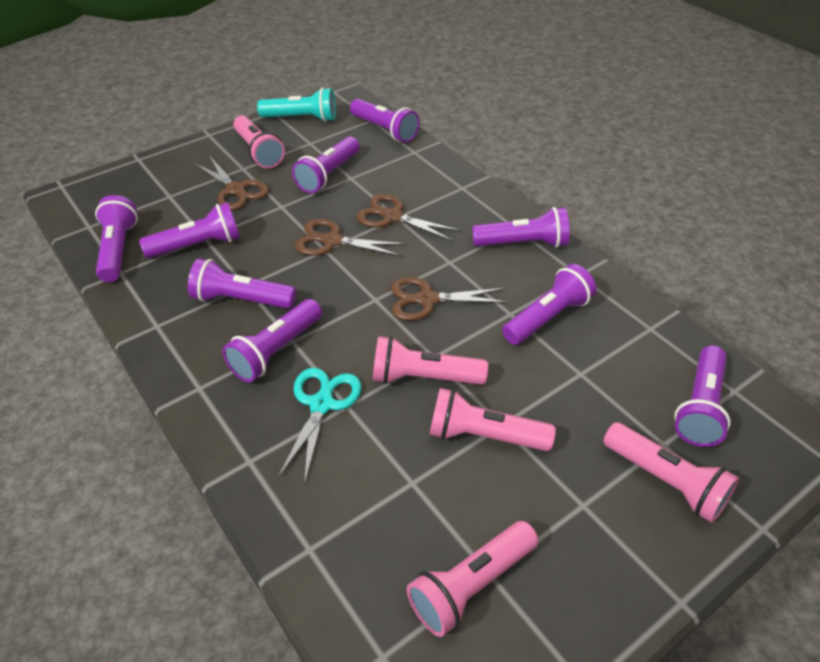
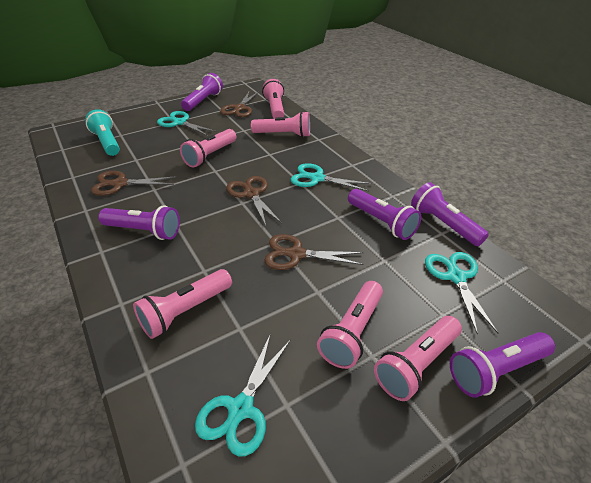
pink flashlight: 5 -> 6
purple flashlight: 9 -> 5
turquoise scissors: 1 -> 4

